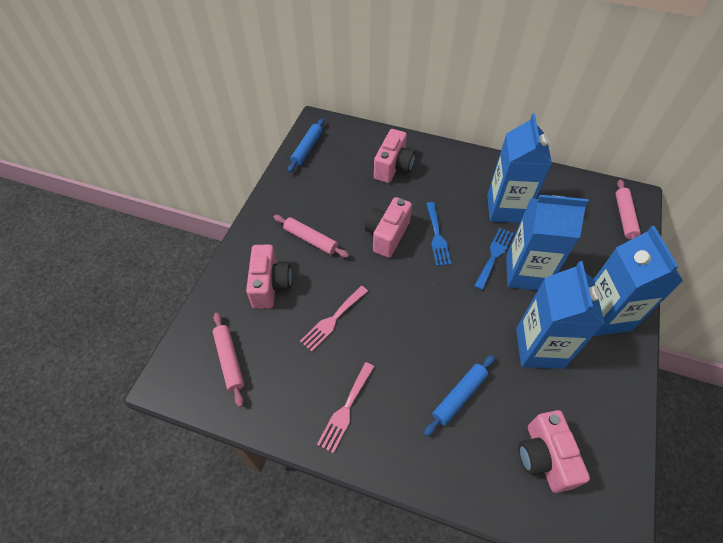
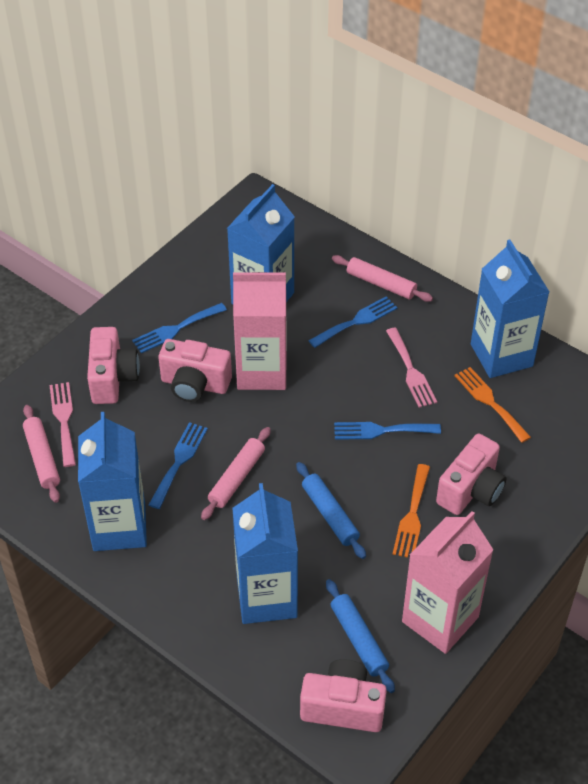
blue fork: 2 -> 4
orange fork: 0 -> 2
pink carton: 0 -> 2

